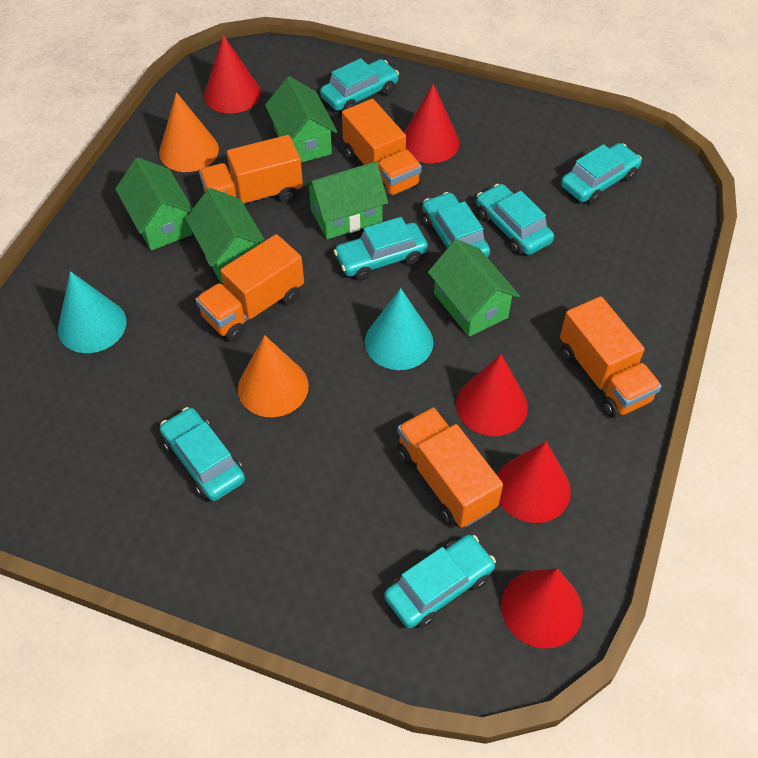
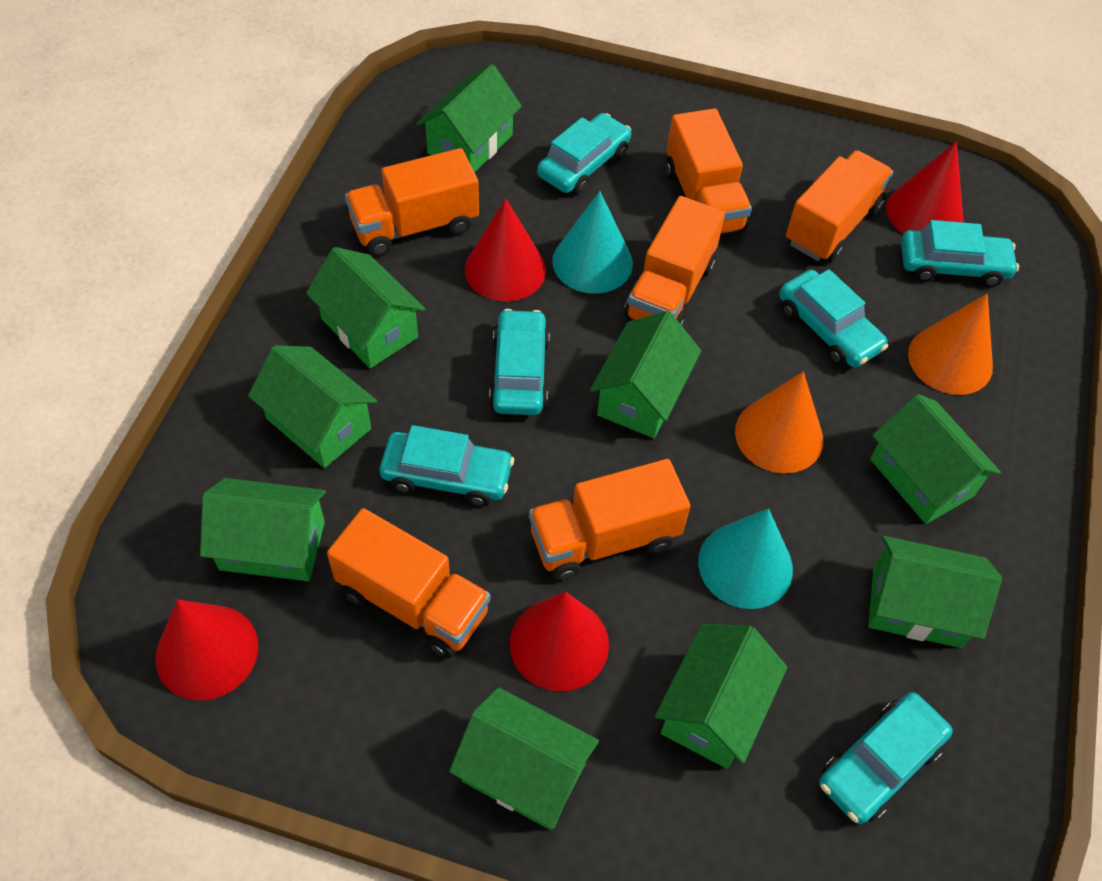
green house: 5 -> 9
orange truck: 5 -> 6
red cone: 5 -> 4
turquoise car: 7 -> 6

